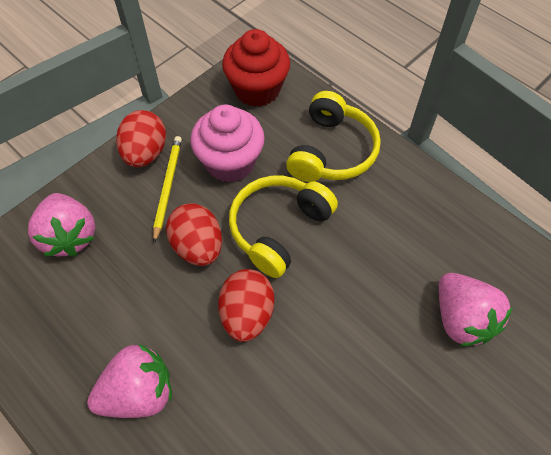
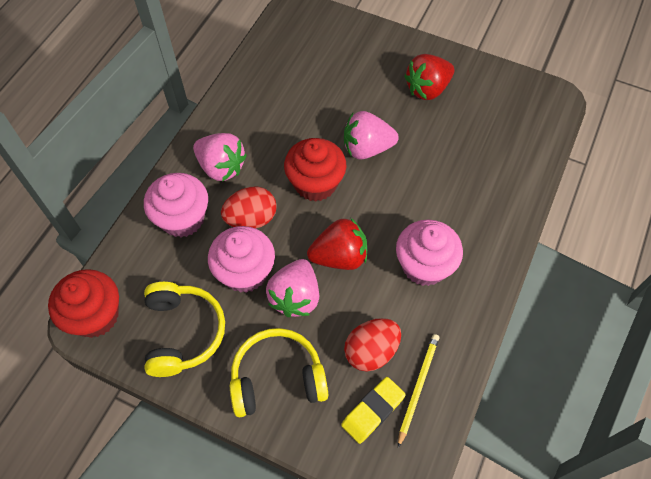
pink cupcake: 1 -> 3
red cupcake: 1 -> 2
red egg: 3 -> 2
red strawberry: 0 -> 2
yellow eraser: 0 -> 1

